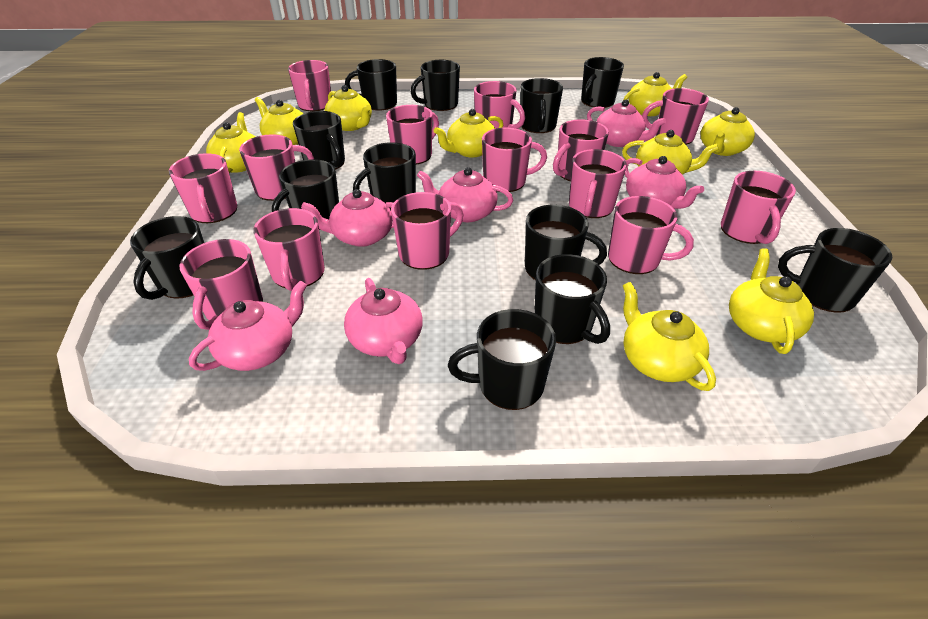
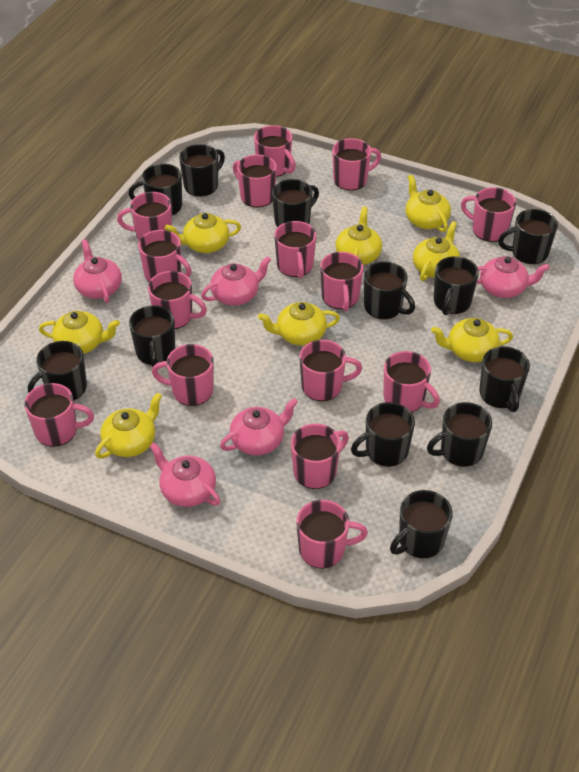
pink mug: 14 -> 15
pink teapot: 6 -> 5
yellow teapot: 9 -> 8

